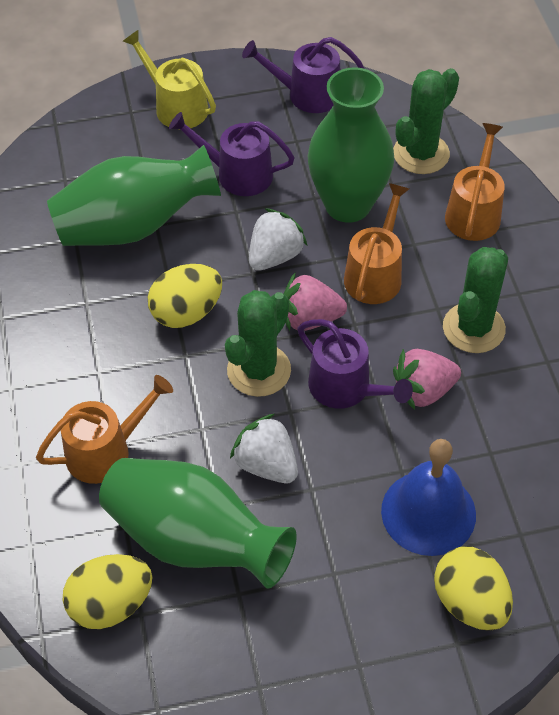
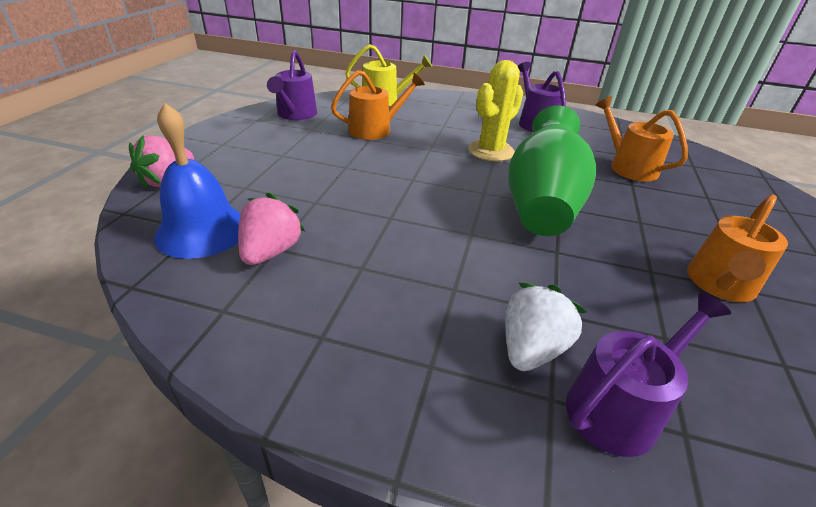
green cactus: 3 -> 0
green vase: 3 -> 1
white strawberry: 2 -> 1
yellow cactus: 0 -> 1
yellow egg: 3 -> 0

